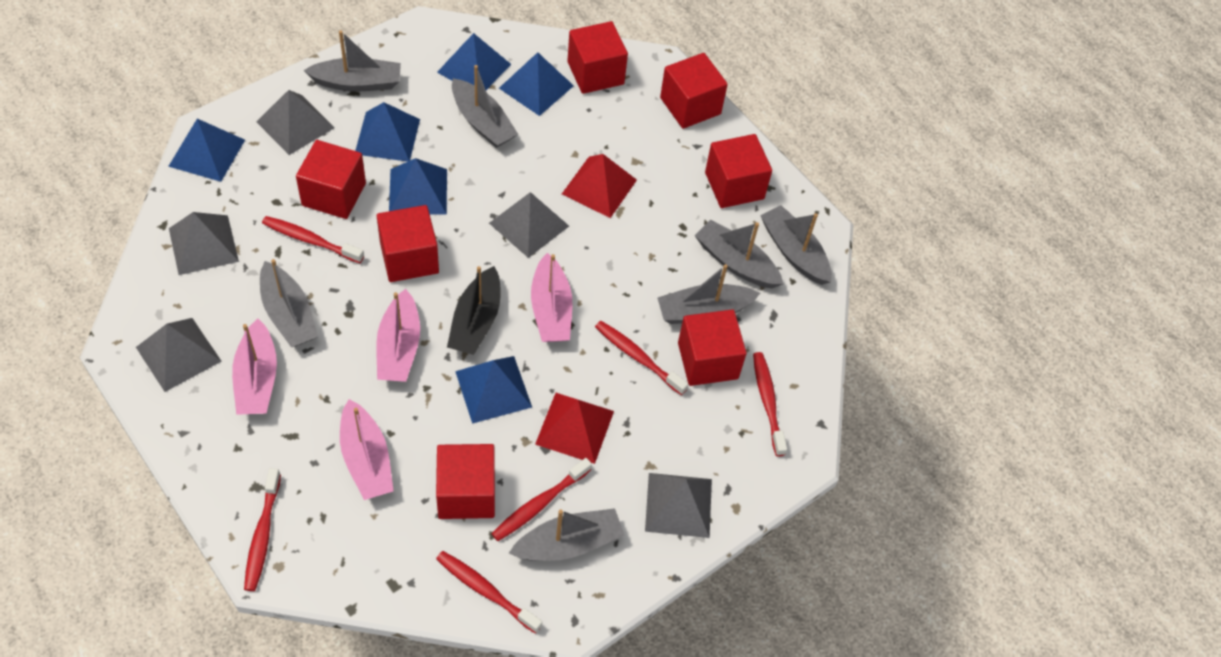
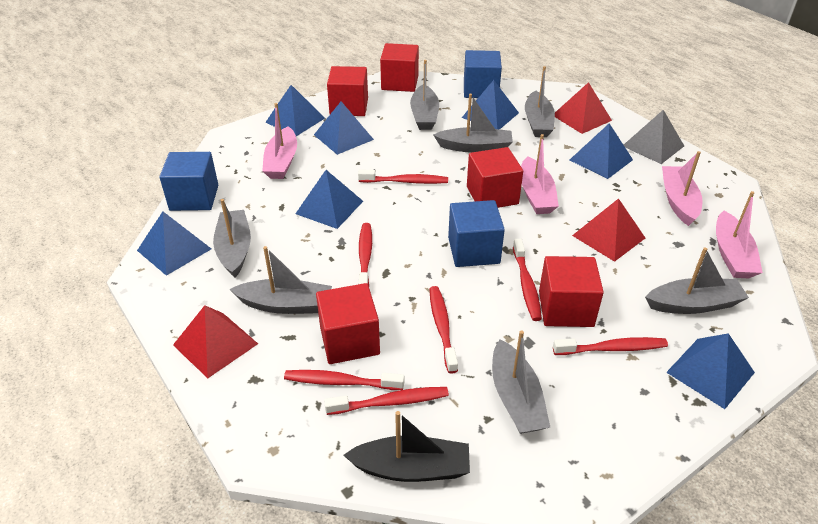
blue cube: 0 -> 3
blue pyramid: 6 -> 7
grey pyramid: 5 -> 1
red cube: 7 -> 5
red pyramid: 2 -> 3
red toothbrush: 6 -> 7

